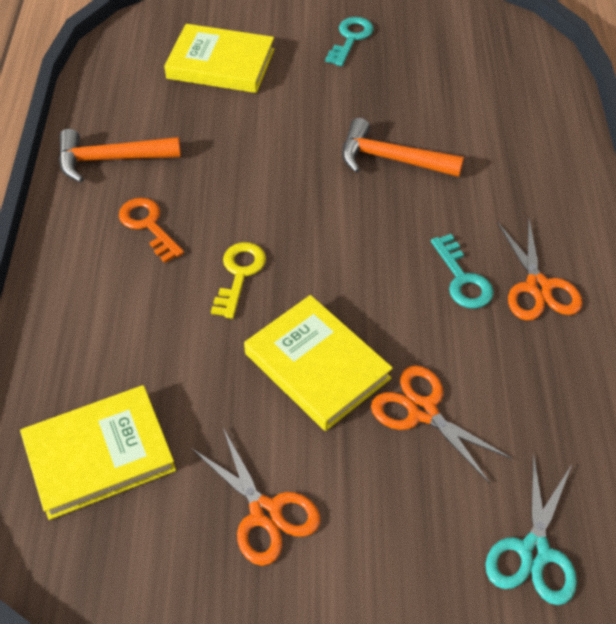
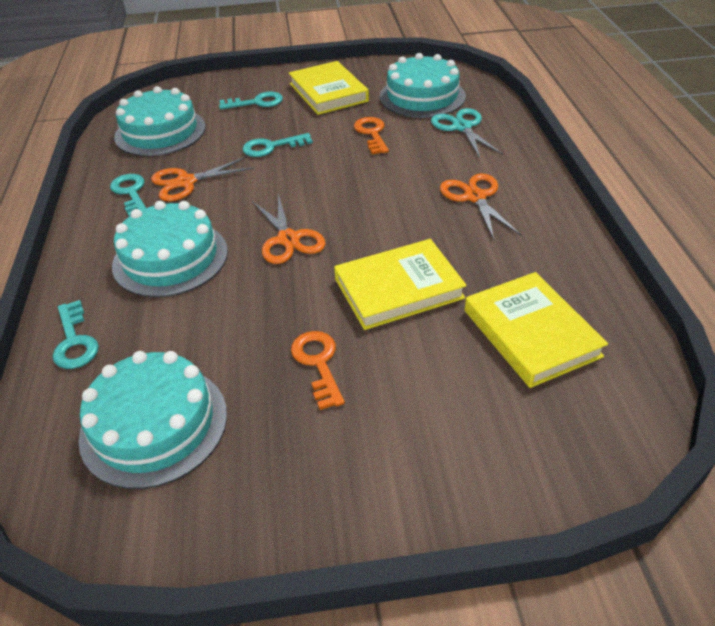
orange hammer: 2 -> 0
orange key: 1 -> 2
turquoise cake: 0 -> 4
turquoise key: 2 -> 4
yellow key: 1 -> 0

